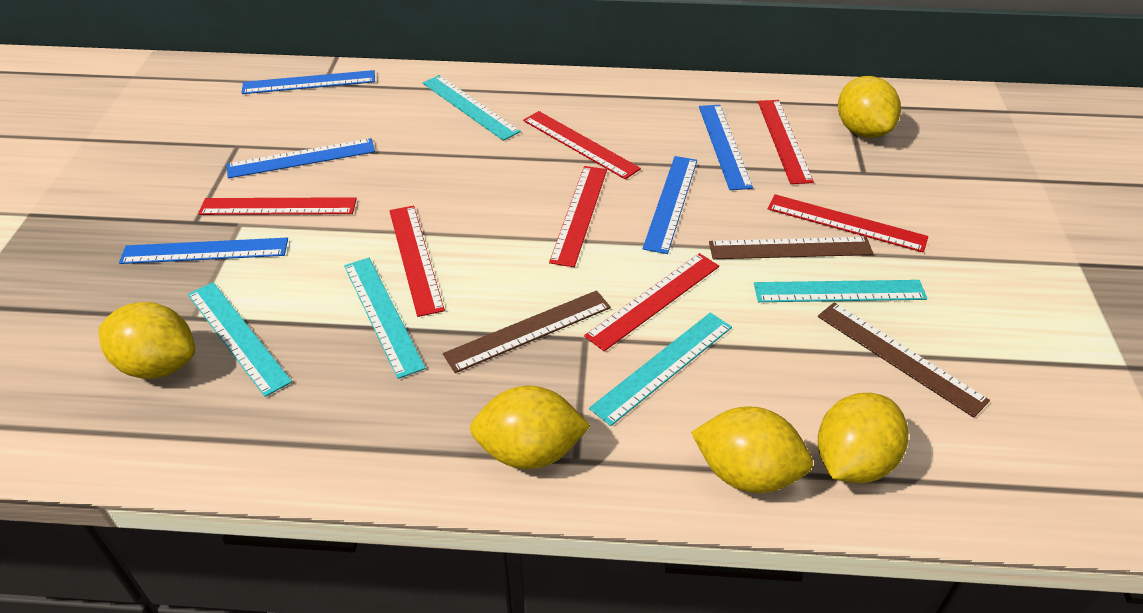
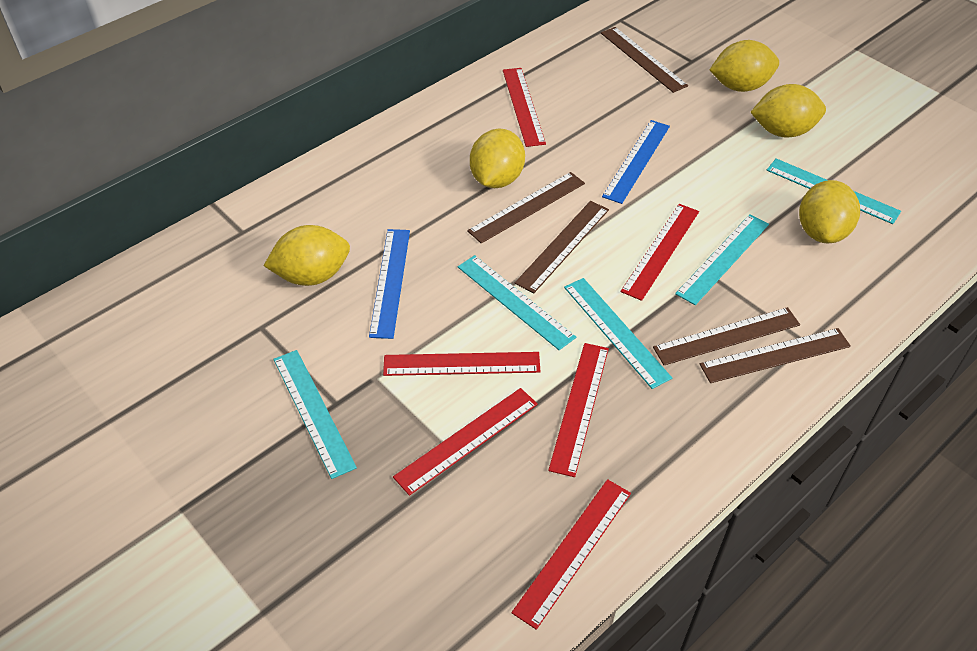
blue ruler: 5 -> 2
brown ruler: 3 -> 5
red ruler: 7 -> 6

